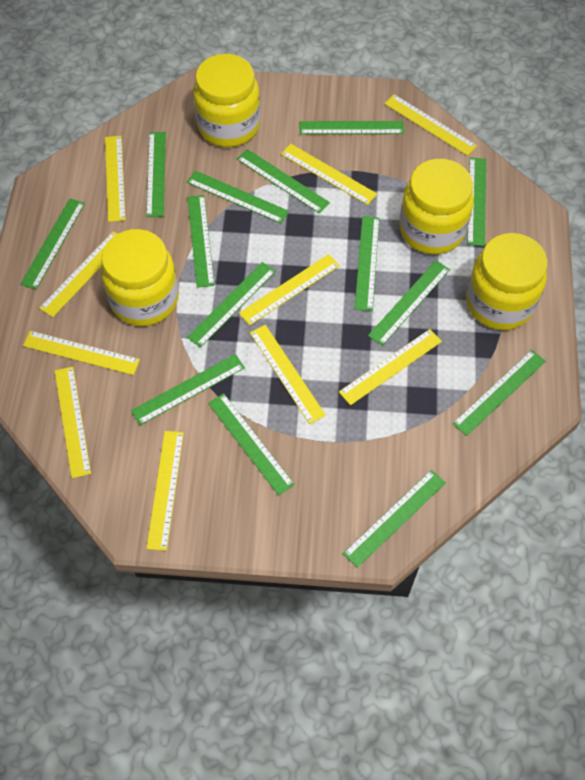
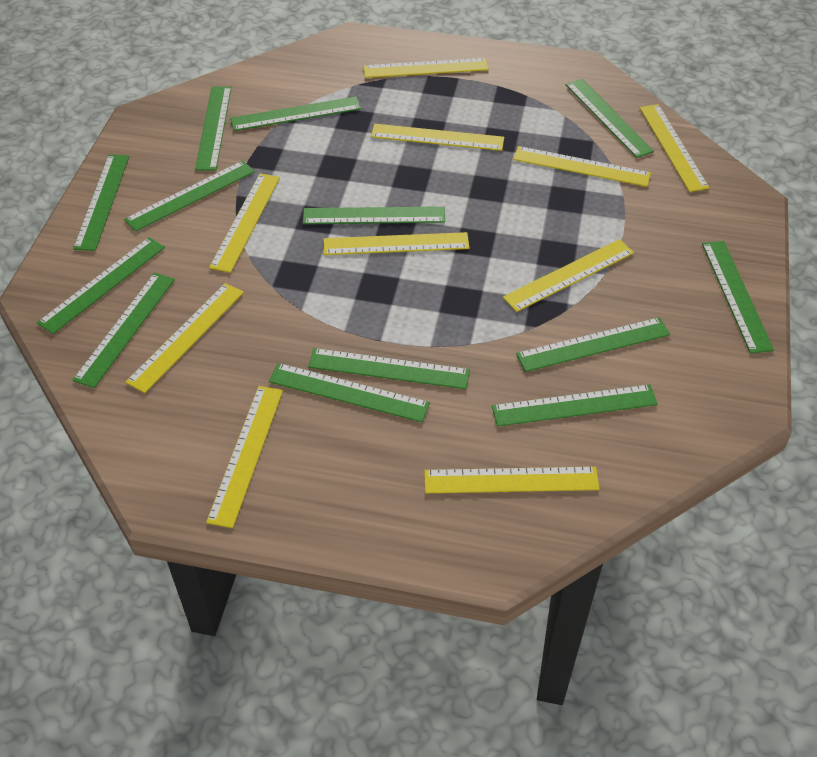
green ruler: 14 -> 13
yellow jar: 4 -> 0

